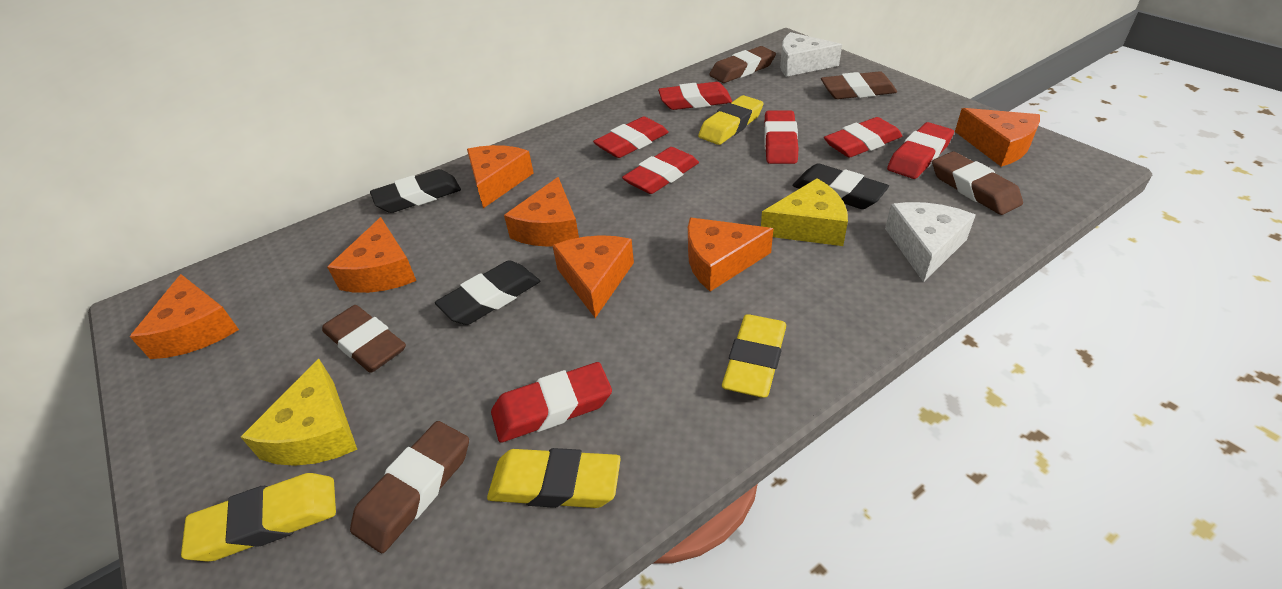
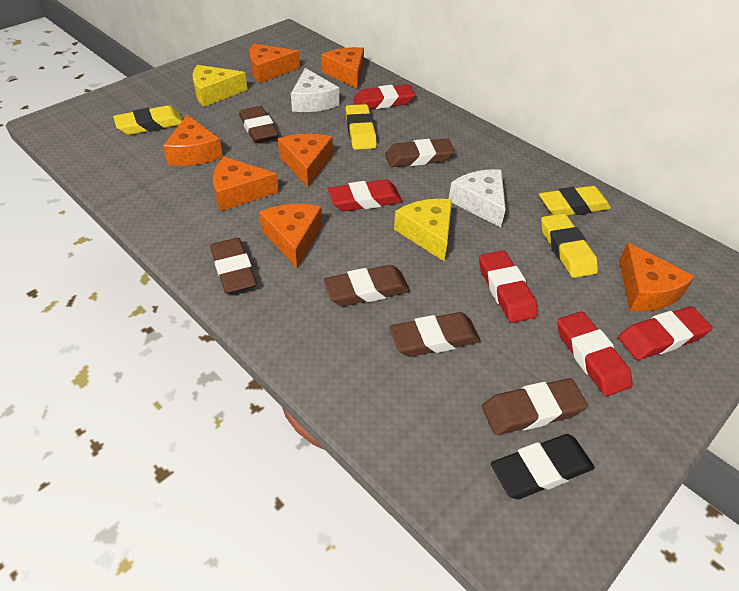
black eraser: 3 -> 1
brown eraser: 5 -> 6
red eraser: 7 -> 5

